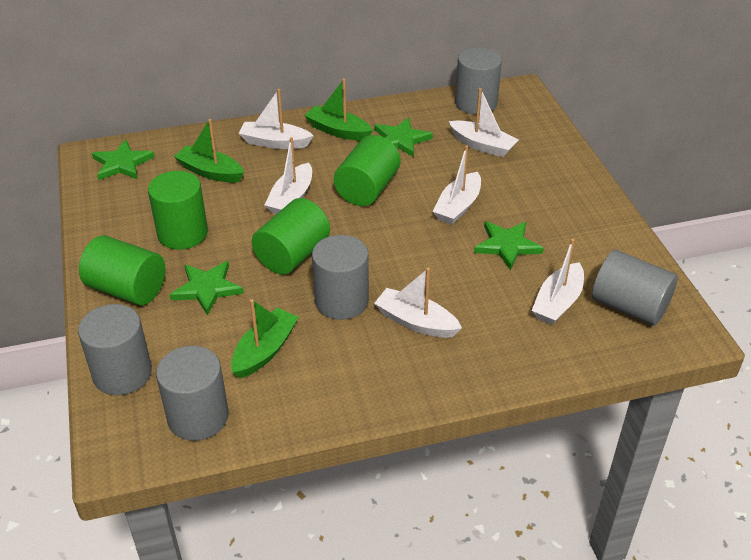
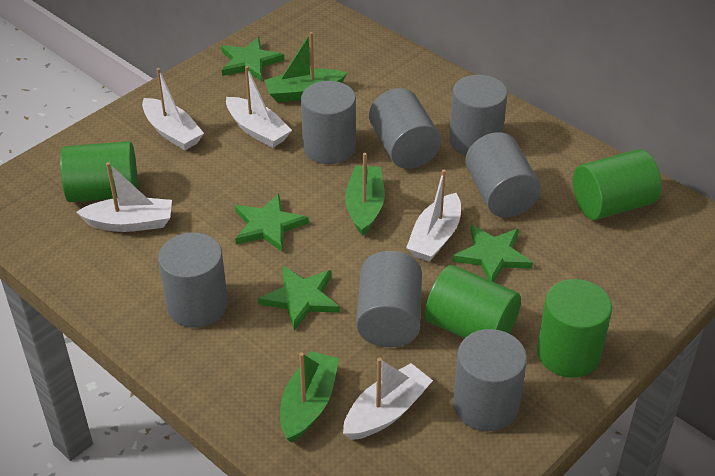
grey cylinder: 5 -> 7
white boat: 6 -> 5

